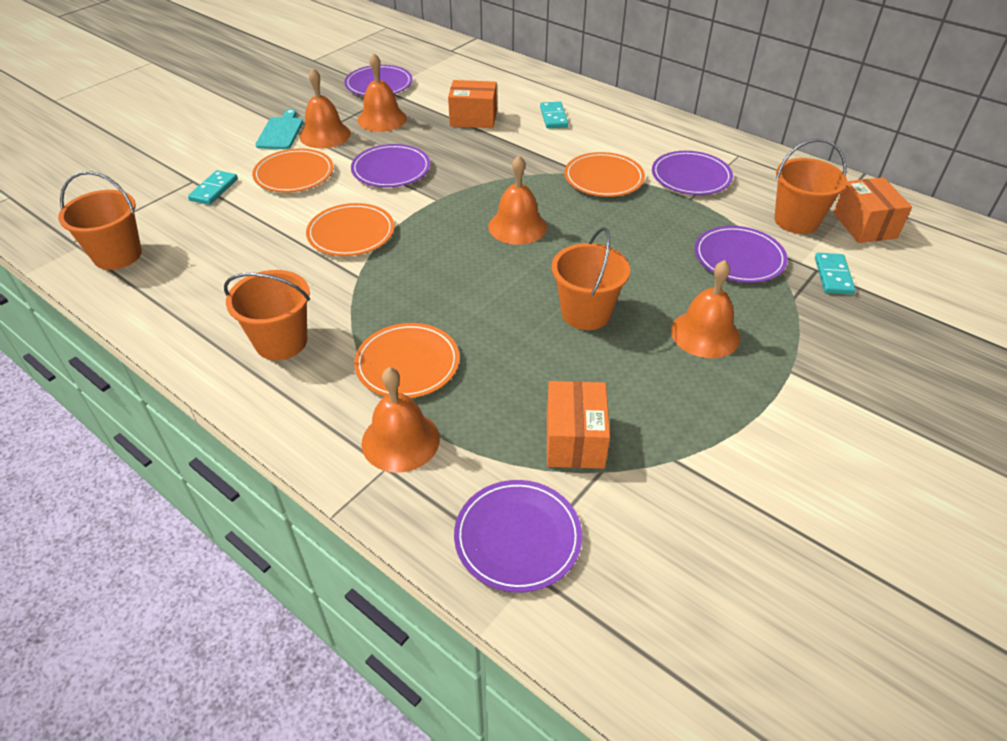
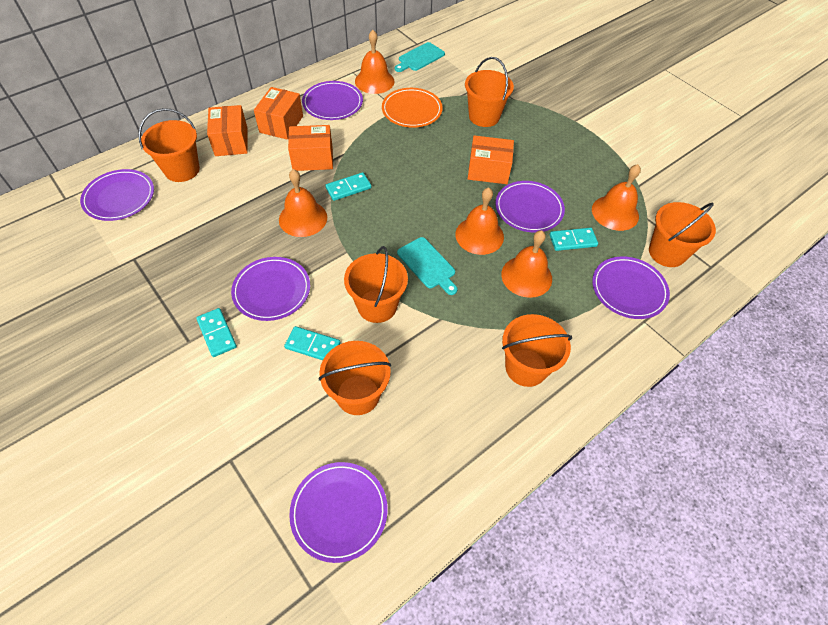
orange box: 3 -> 4
orange bucket: 4 -> 6
orange plate: 4 -> 1
purple plate: 5 -> 6
turquoise cutting board: 1 -> 2
turquoise domino: 3 -> 4

